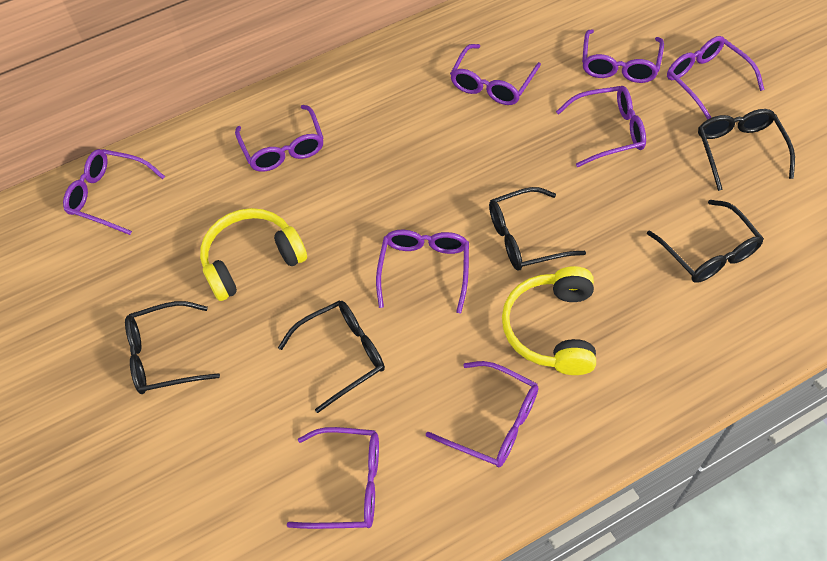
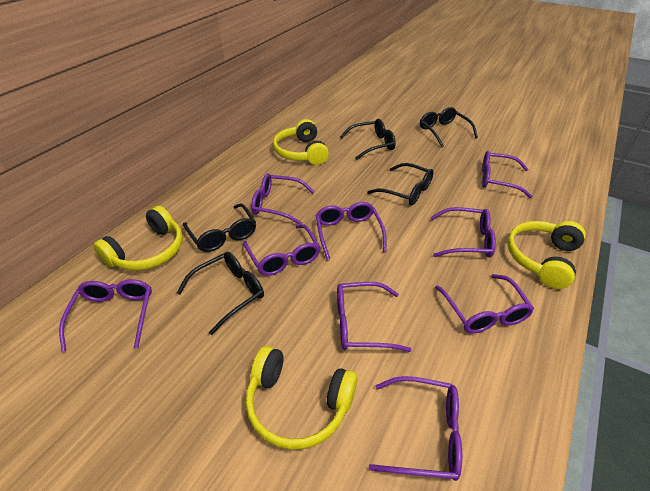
yellow headphones: 2 -> 4

